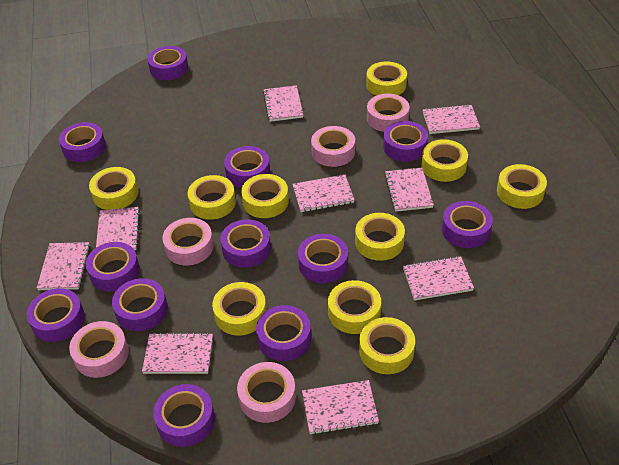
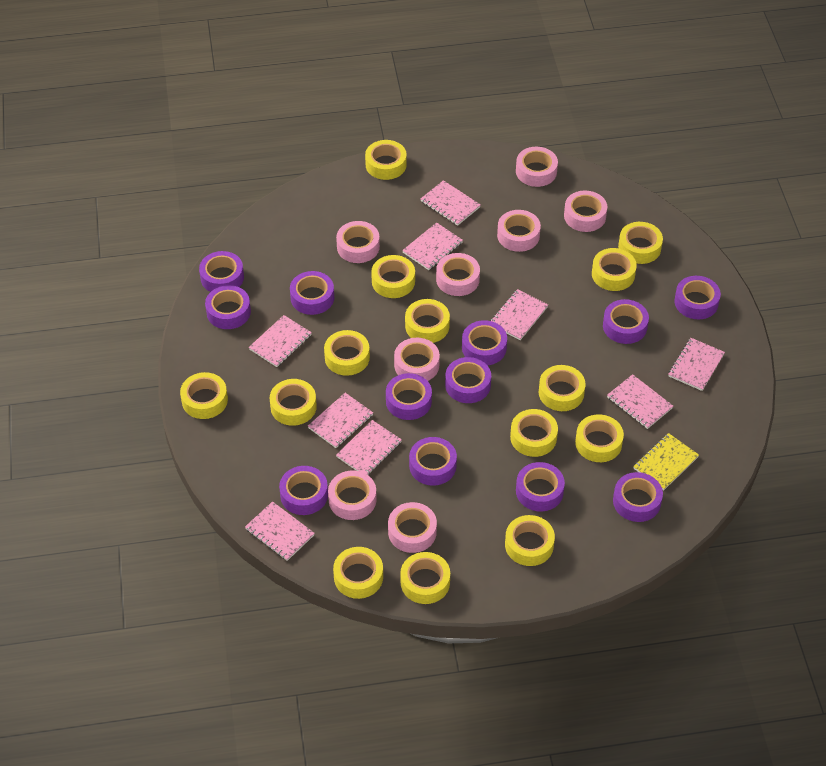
pink tape: 5 -> 8
yellow notebook: 0 -> 1
yellow tape: 10 -> 14

